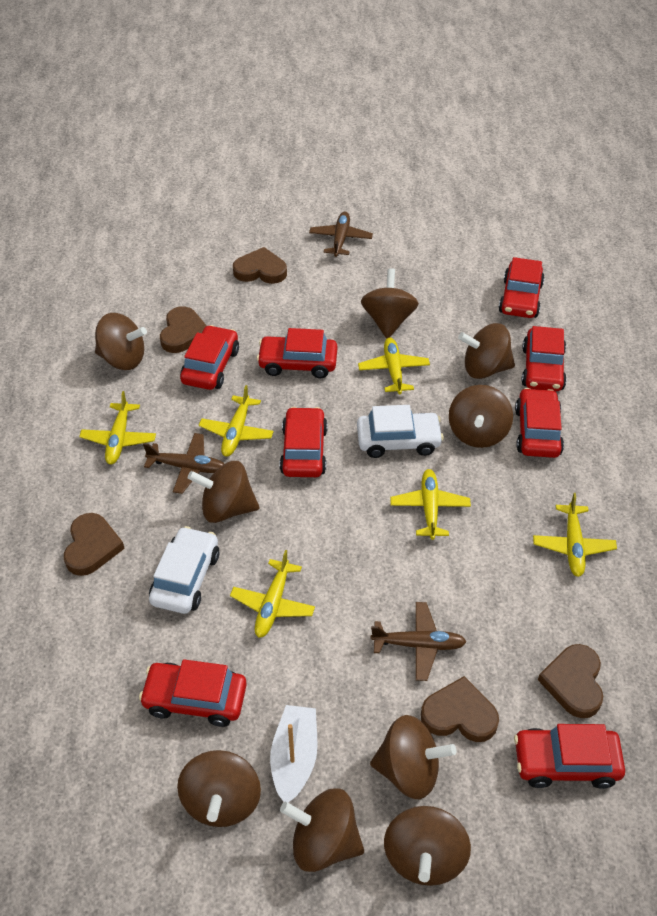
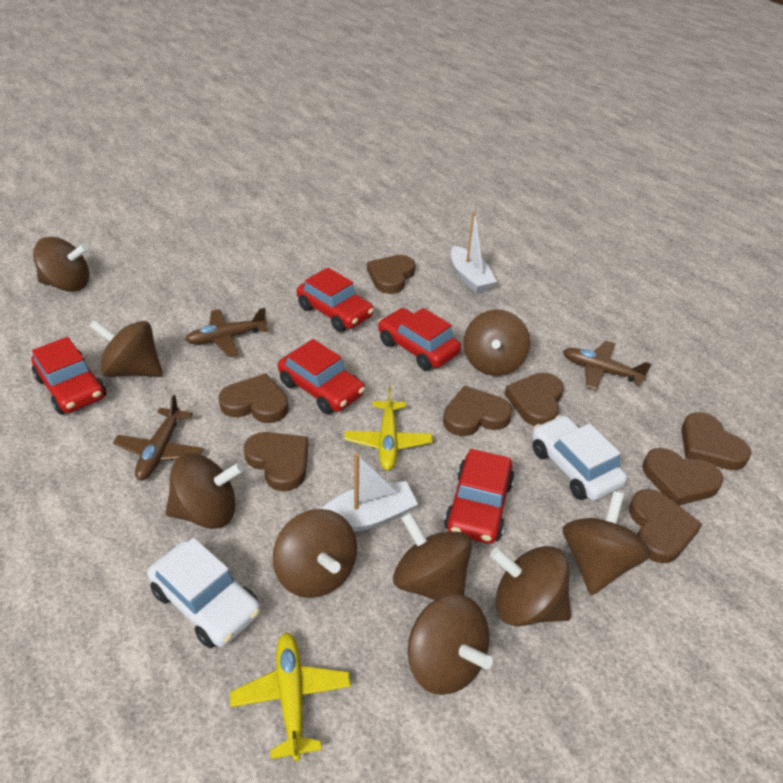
brown heart: 5 -> 8
red car: 8 -> 5
white boat: 1 -> 2
yellow plane: 6 -> 2

